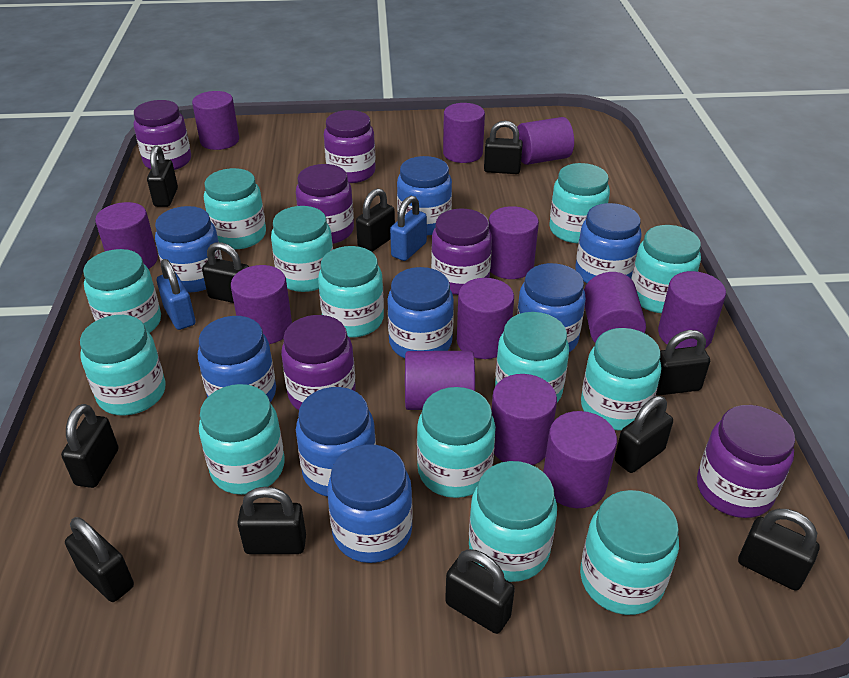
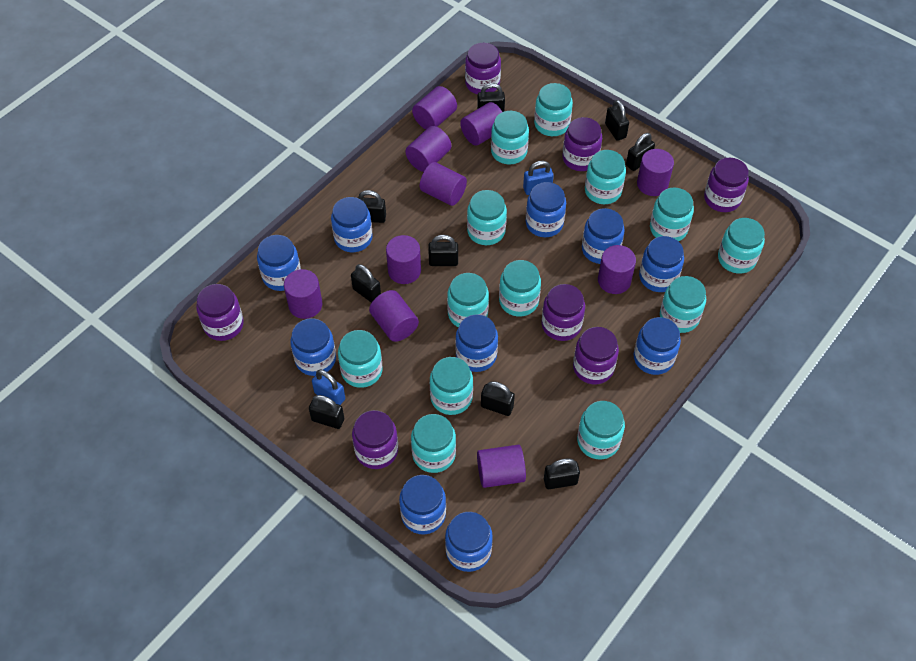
black padlock: 11 -> 9
blue jar: 8 -> 10
purple cylinder: 12 -> 10
purple jar: 6 -> 7

